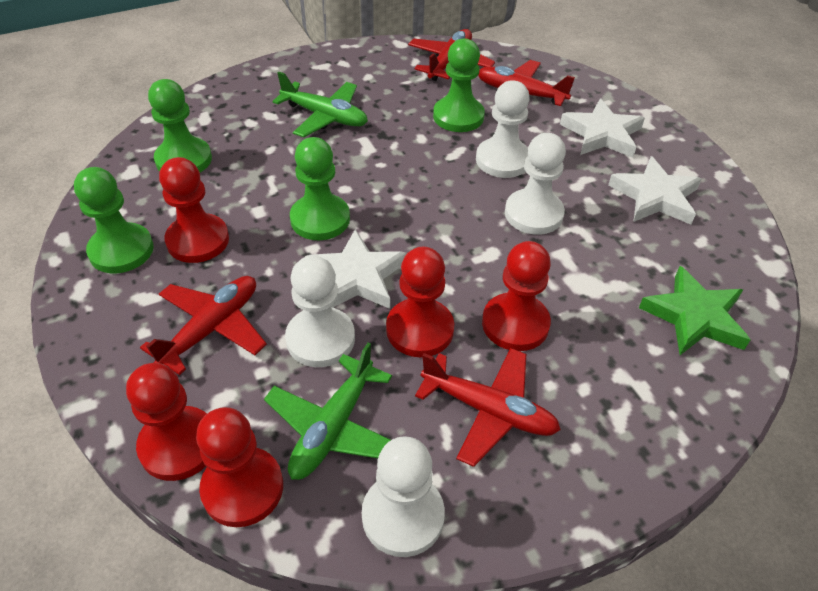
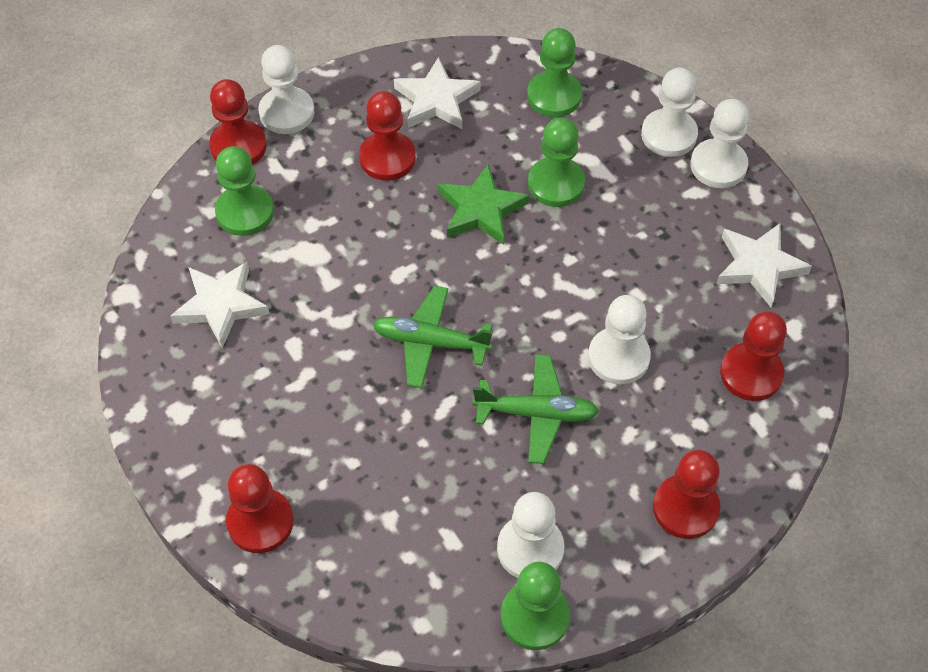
red plane: 4 -> 0
white pawn: 4 -> 5

